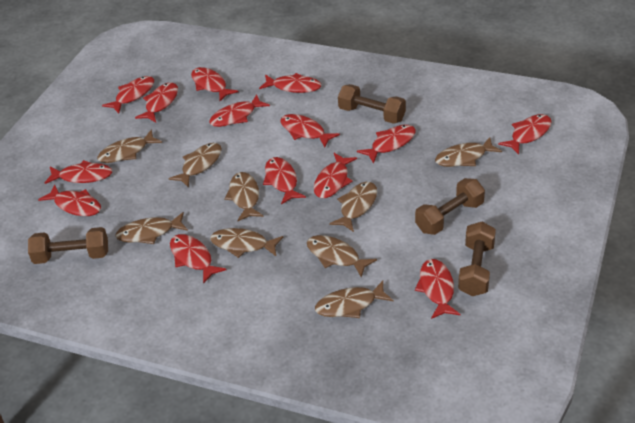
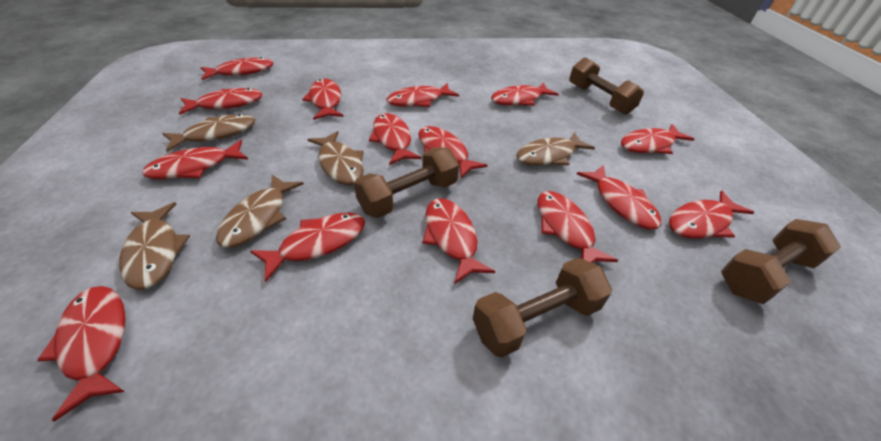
brown fish: 9 -> 5
red fish: 14 -> 15

